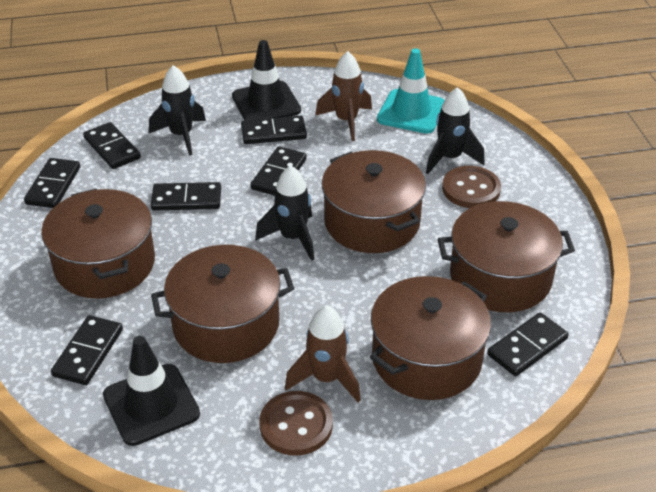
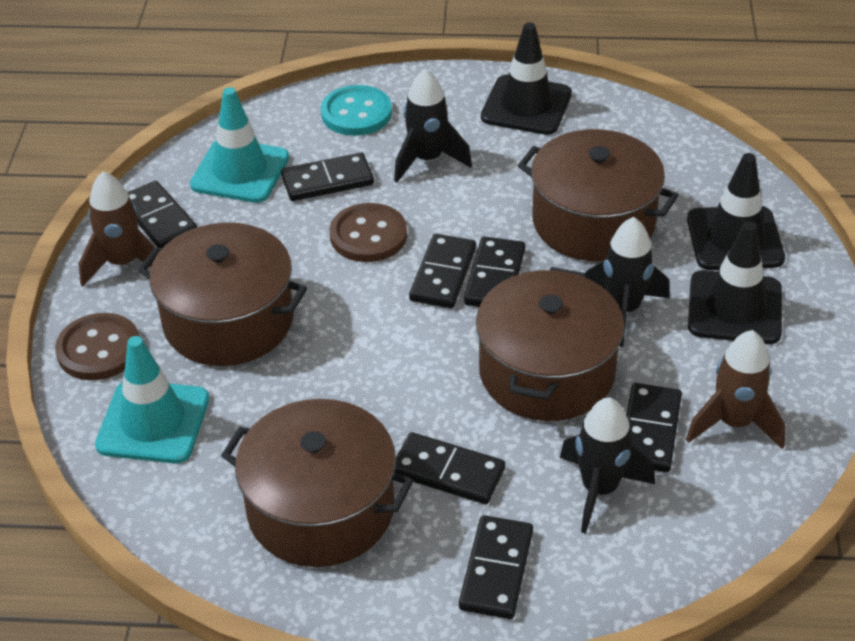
black traffic cone: 2 -> 3
brown pot: 5 -> 4
turquoise button: 0 -> 1
turquoise traffic cone: 1 -> 2

